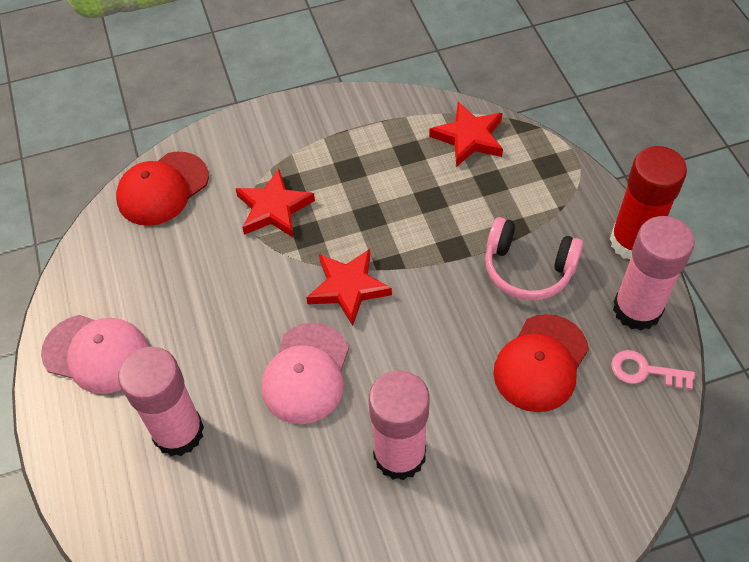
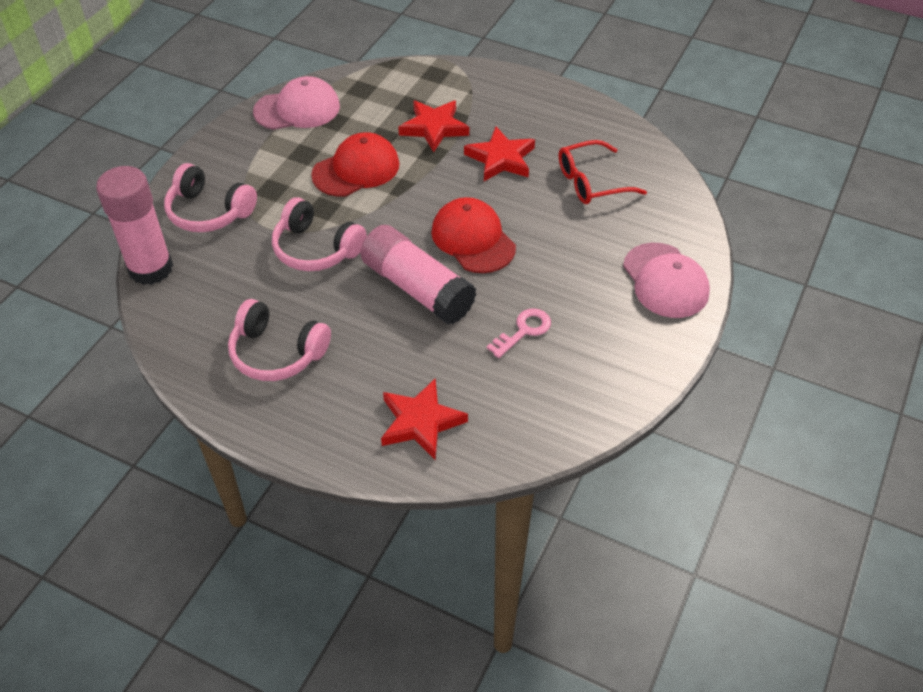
pink glue stick: 3 -> 2
pink headphones: 1 -> 3
red glasses: 0 -> 1
red glue stick: 1 -> 0

